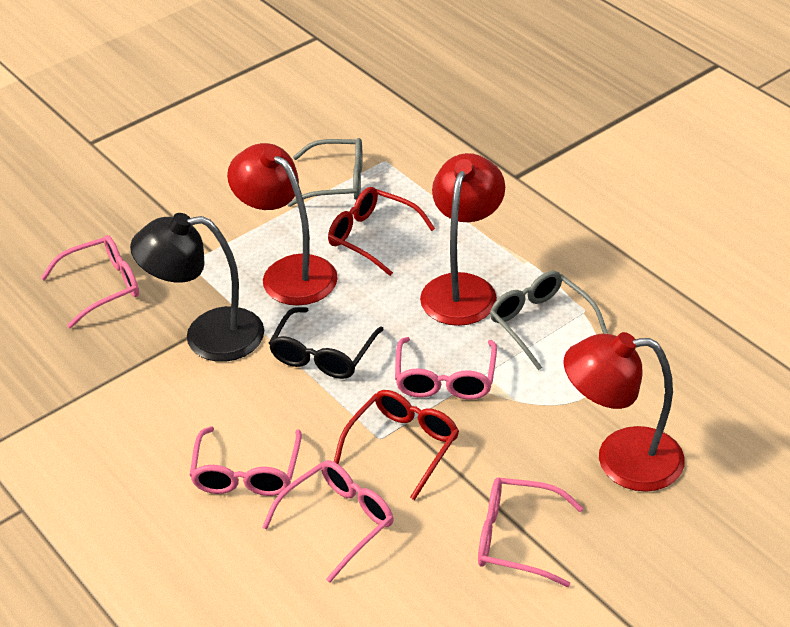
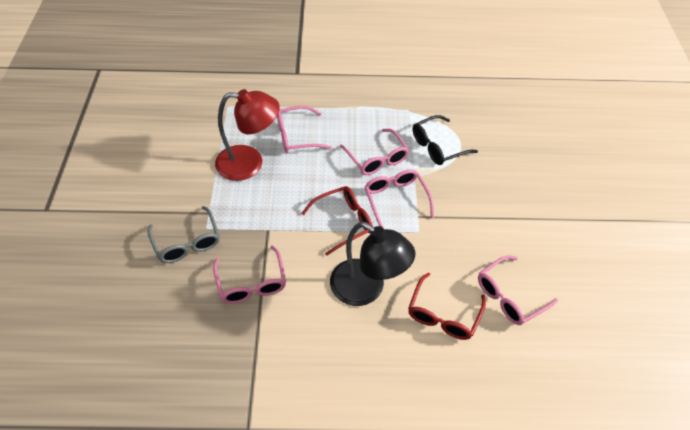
grey glasses: 2 -> 1
red lamp: 3 -> 1

